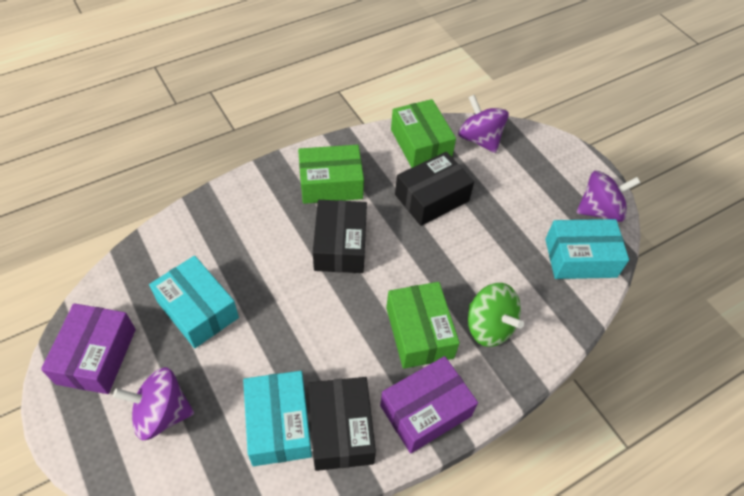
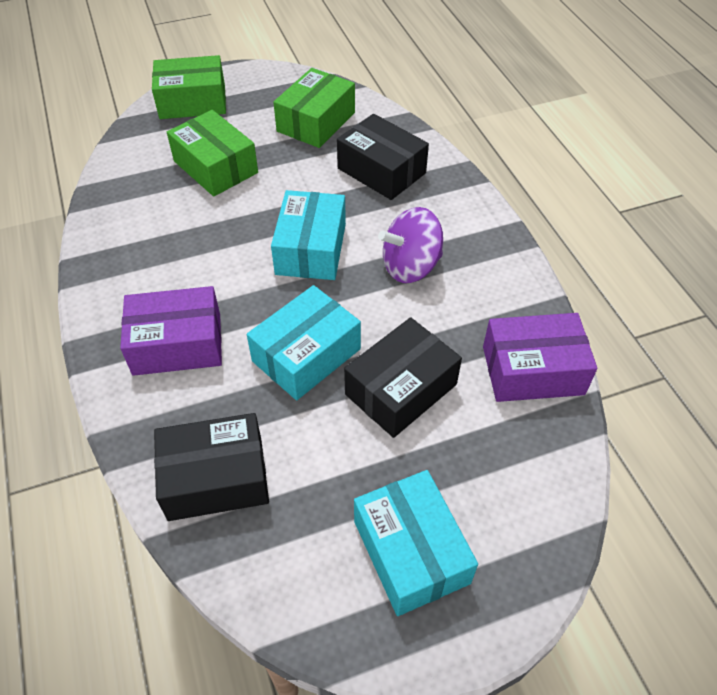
green spinning top: 1 -> 0
purple spinning top: 3 -> 1

